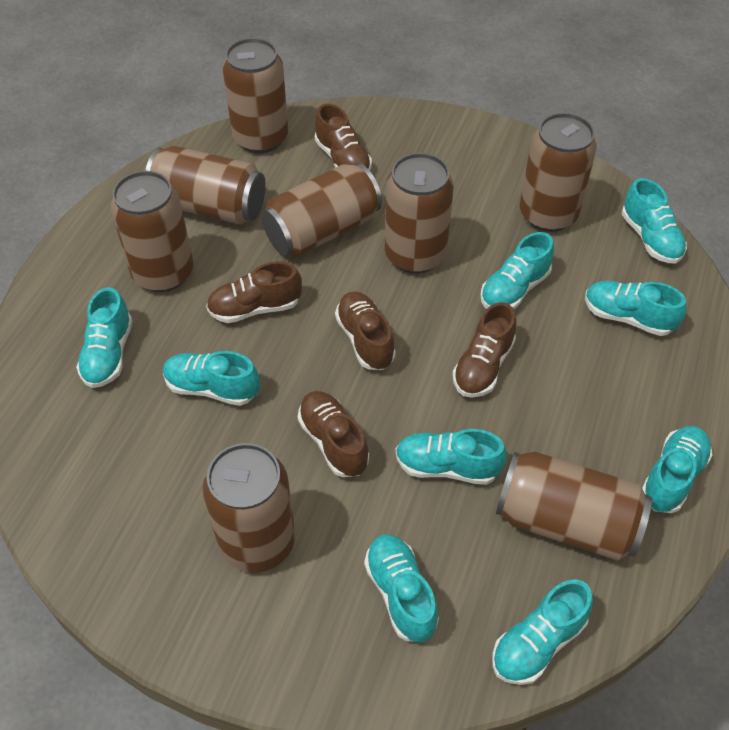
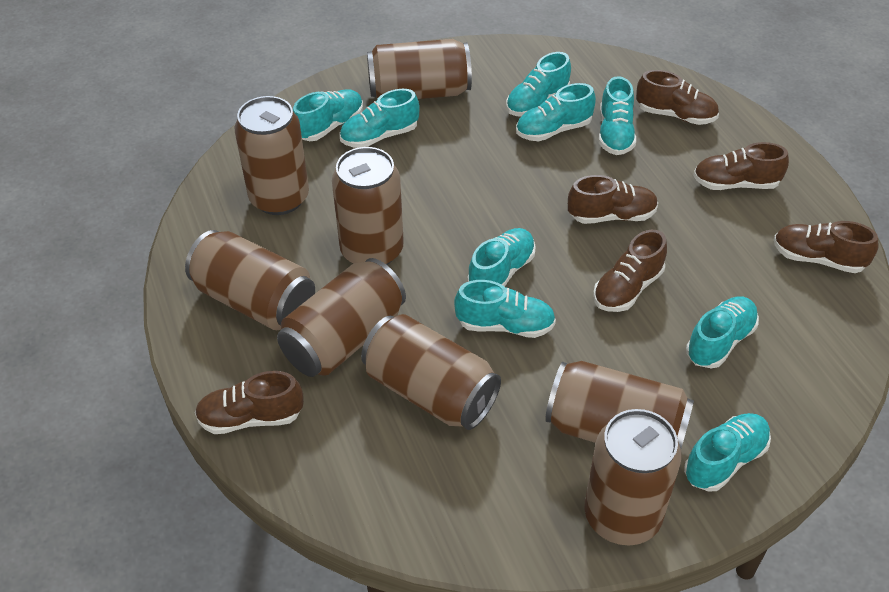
brown shoe: 5 -> 6

